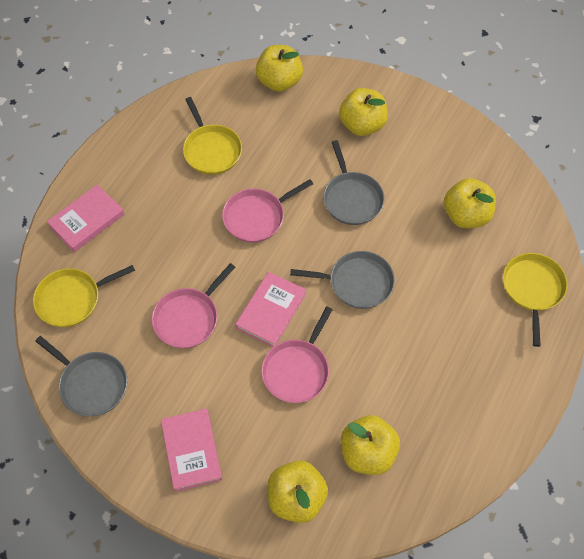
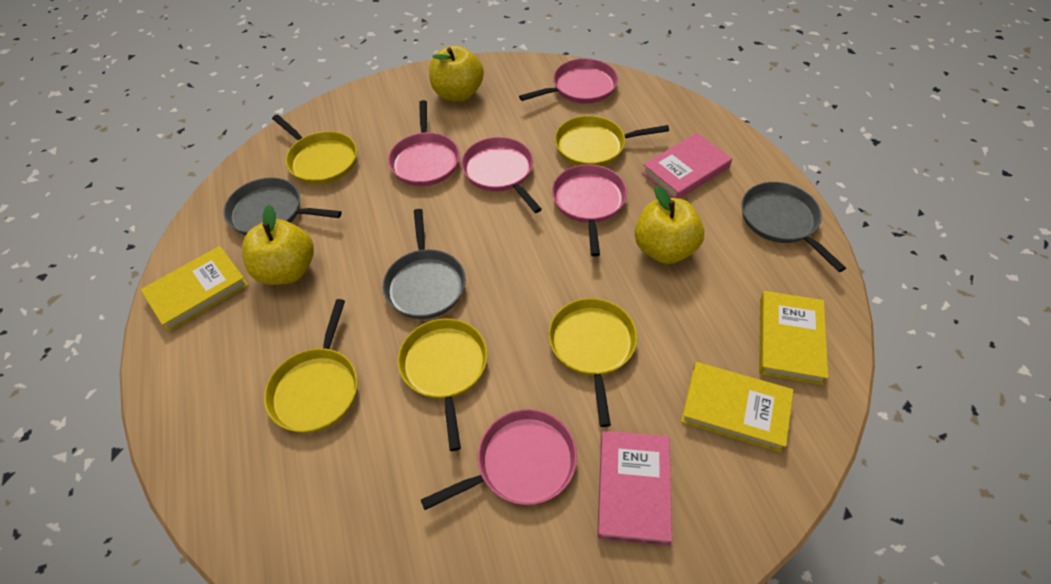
pink book: 3 -> 2
pink pan: 3 -> 5
yellow apple: 5 -> 3
yellow book: 0 -> 3
yellow pan: 3 -> 5

